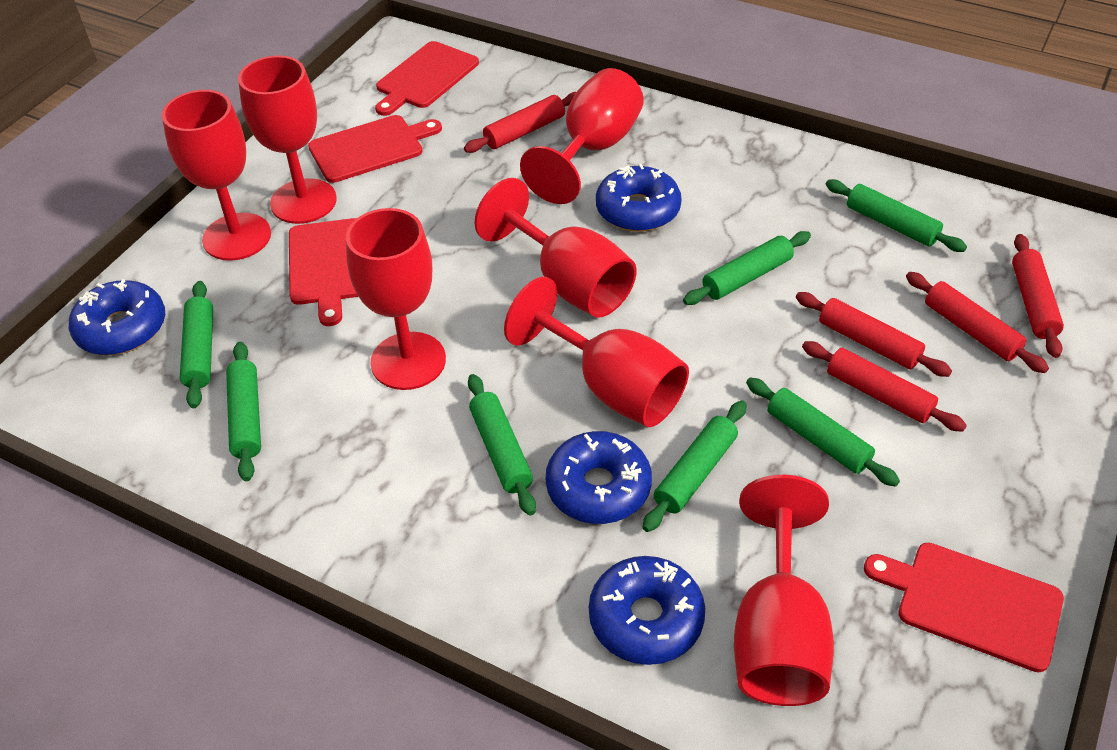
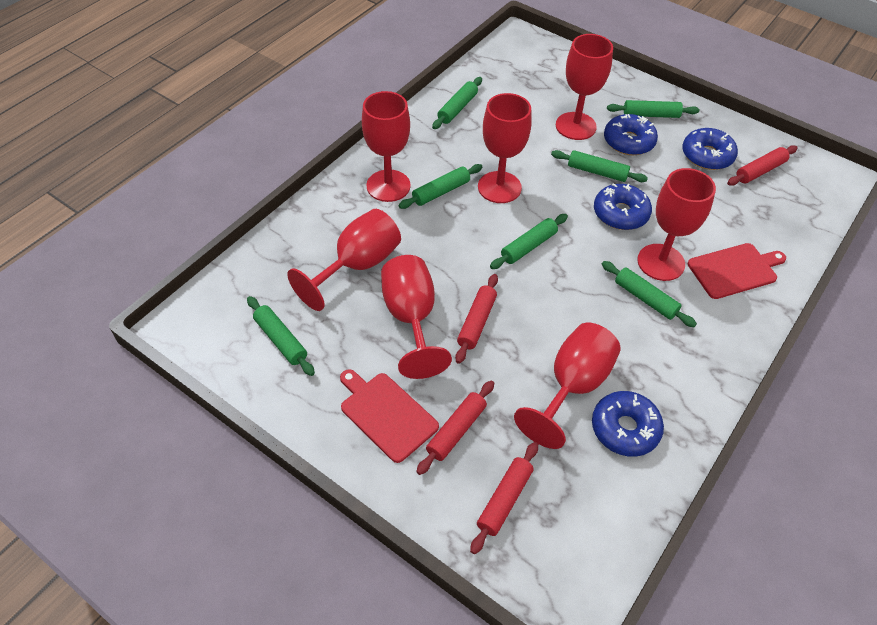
red cutting board: 4 -> 2
red rolling pin: 5 -> 4

